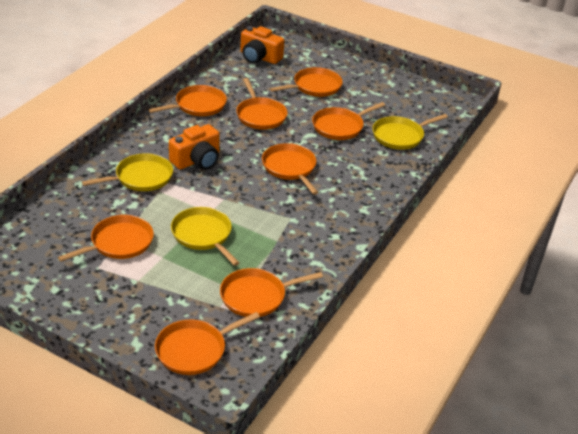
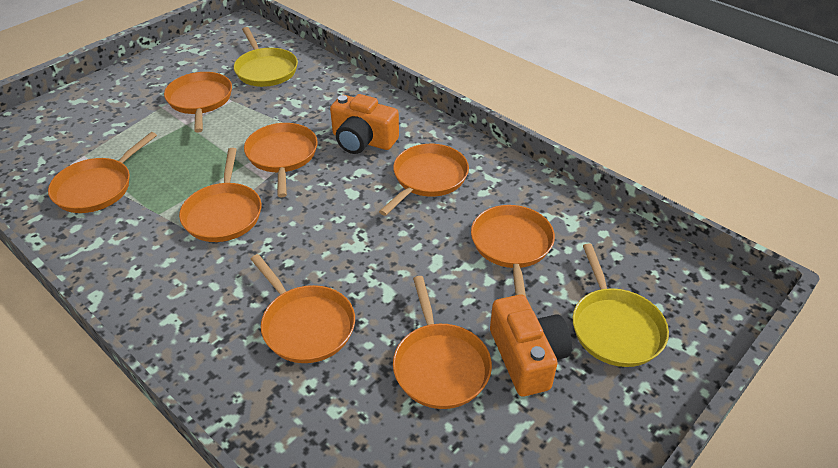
yellow pan: 3 -> 2

